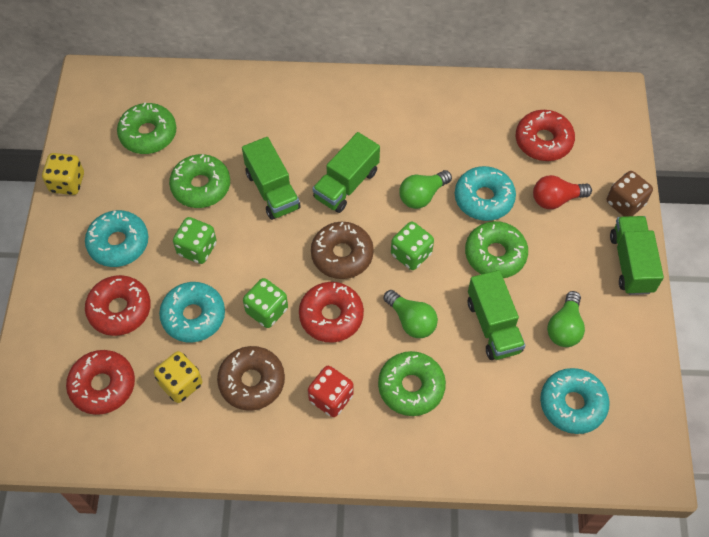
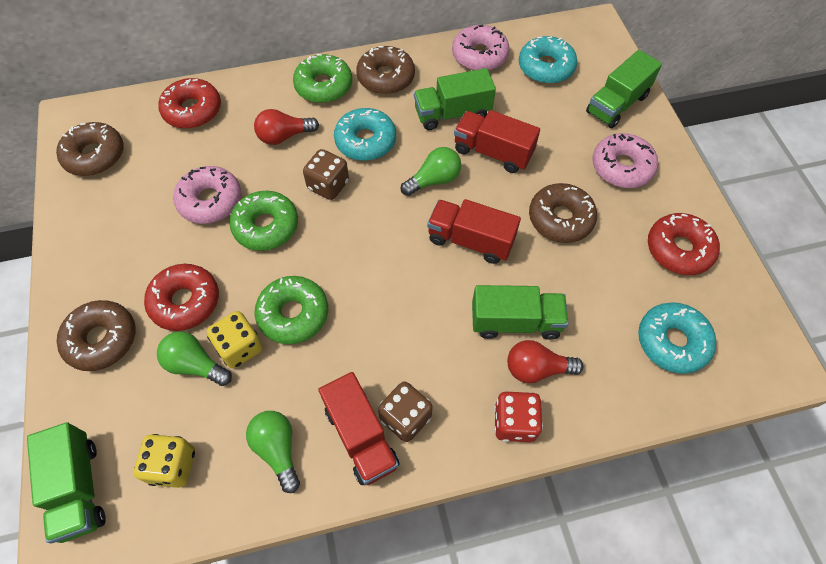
brown dice: 1 -> 2
brown donut: 2 -> 4
green dice: 3 -> 0
green donut: 4 -> 3
pink donut: 0 -> 3
red donut: 4 -> 3
red light bulb: 1 -> 2
red truck: 0 -> 3
turquoise donut: 4 -> 3

